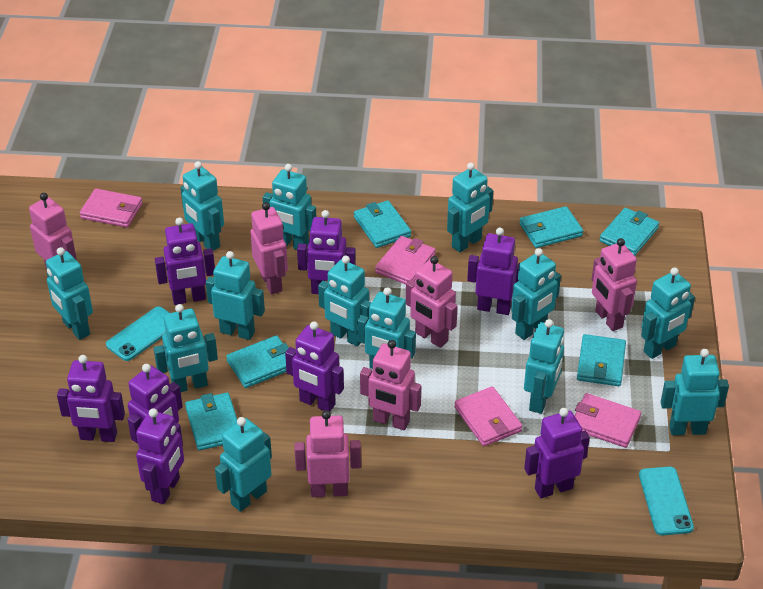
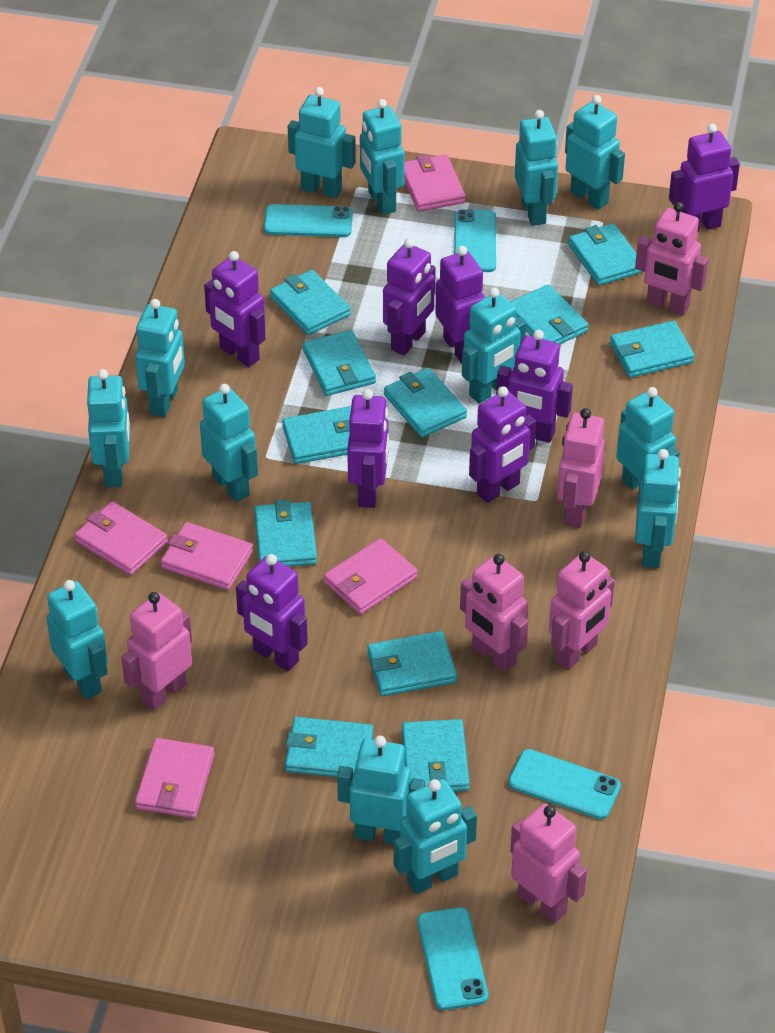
pink wallet: 4 -> 5
turquoise phone: 2 -> 4
turquoise wallet: 6 -> 11

